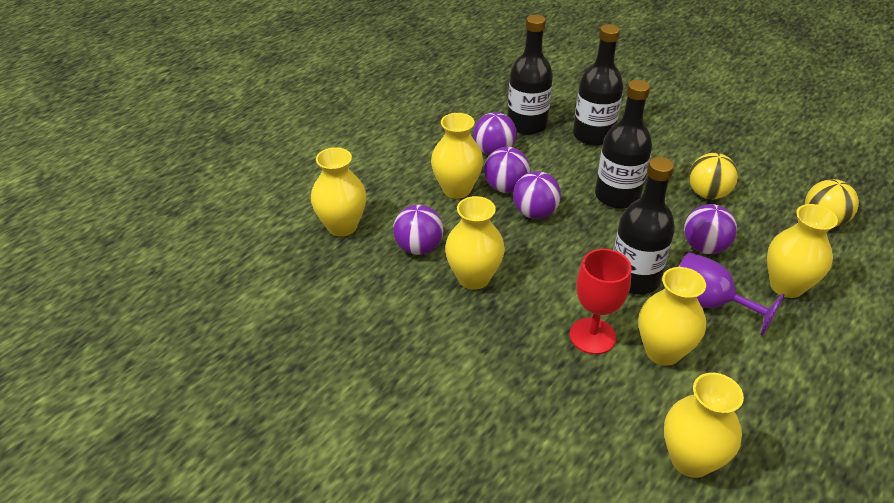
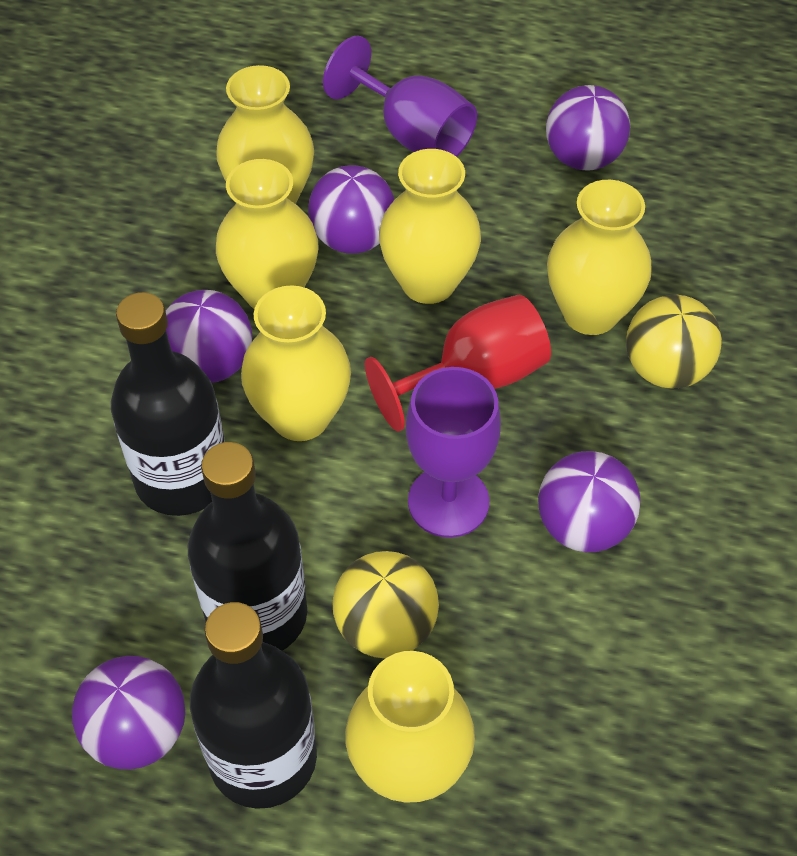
black bottle: 4 -> 3
purple goblet: 1 -> 2

